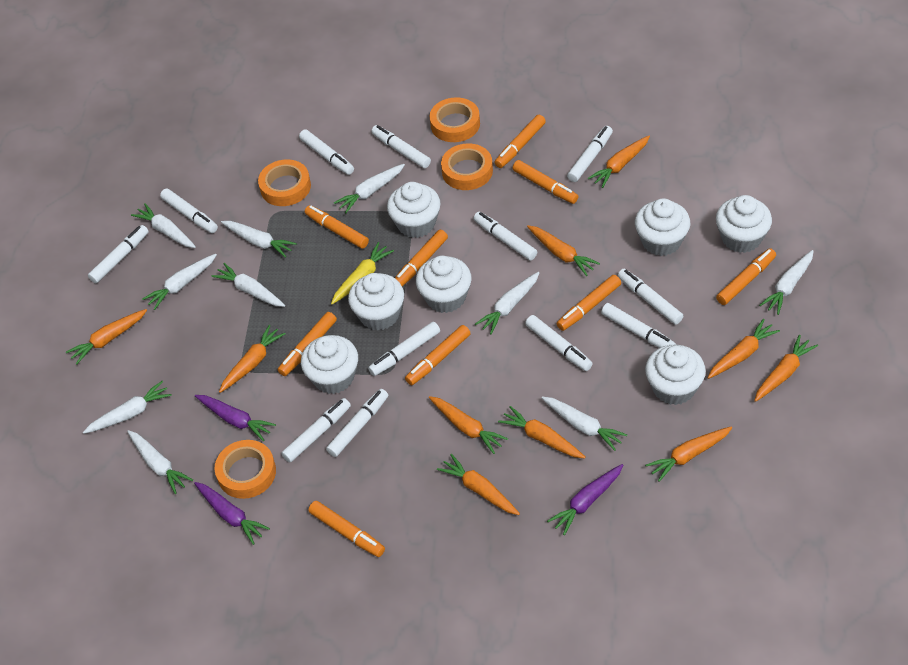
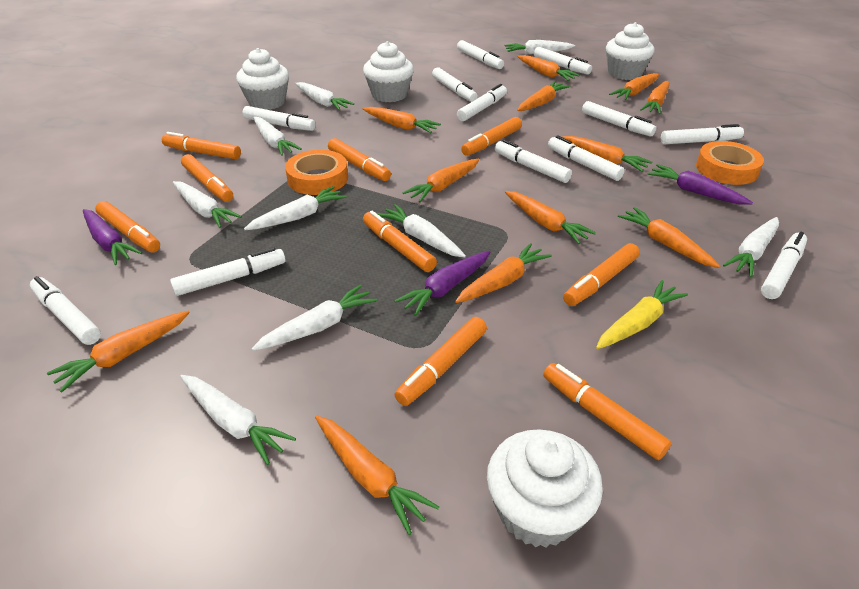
orange carrot: 10 -> 12
orange tape: 4 -> 2
white carrot: 10 -> 9
white cupcake: 7 -> 4

